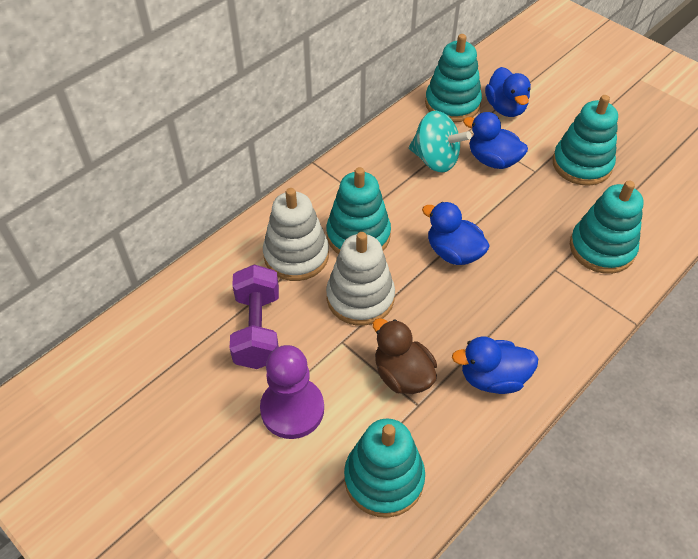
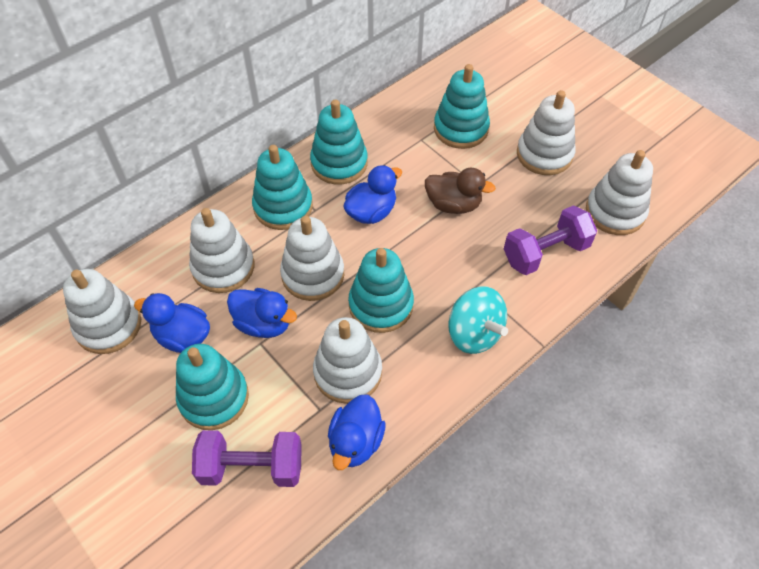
purple dumbbell: 1 -> 2
purple pawn: 1 -> 0
white stacking toy: 2 -> 6

